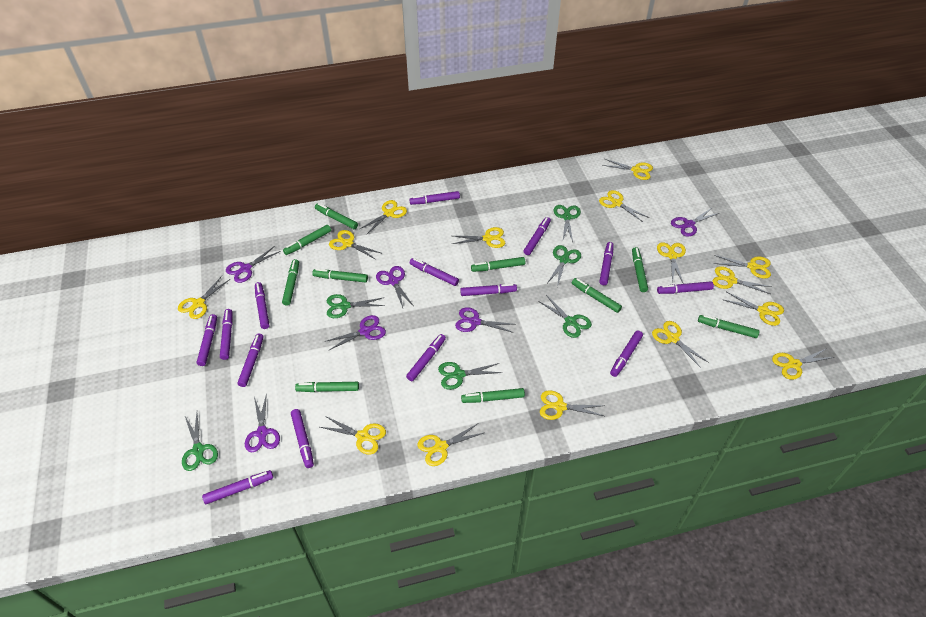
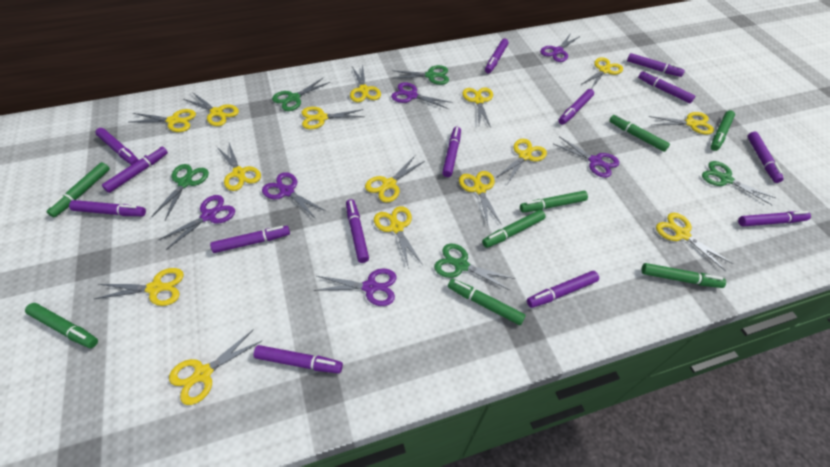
green marker: 10 -> 8
green scissors: 6 -> 5

